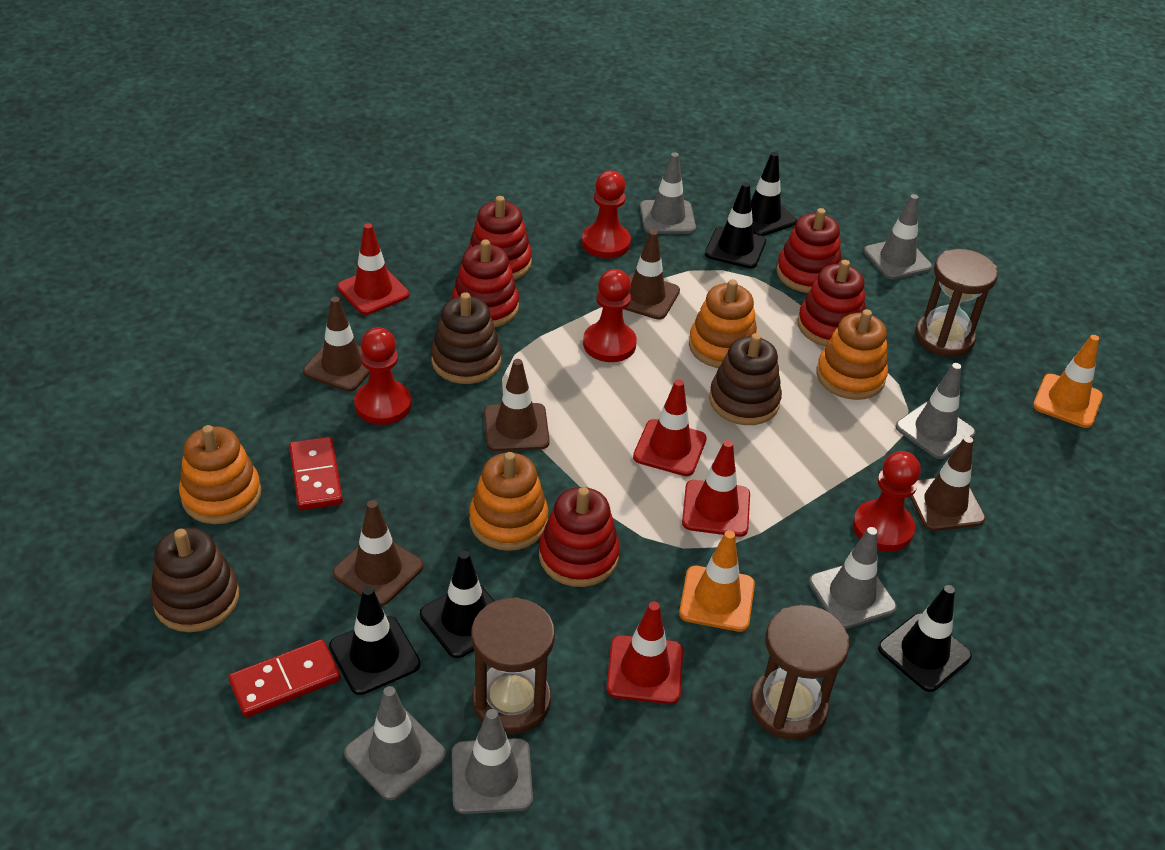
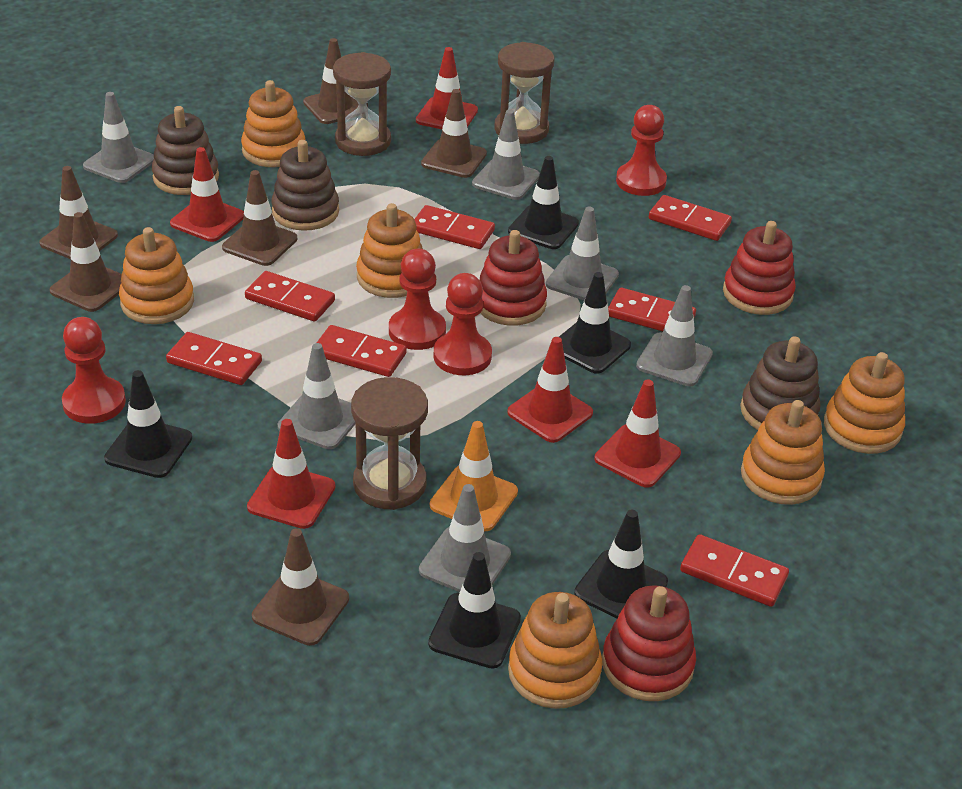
brown traffic cone: 5 -> 6
orange stacking toy: 4 -> 6
orange traffic cone: 2 -> 1
red domino: 2 -> 7
red stacking toy: 5 -> 3
red traffic cone: 4 -> 5

